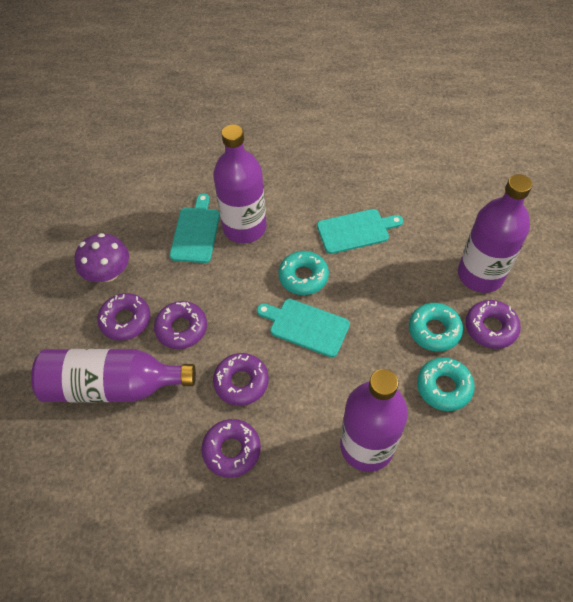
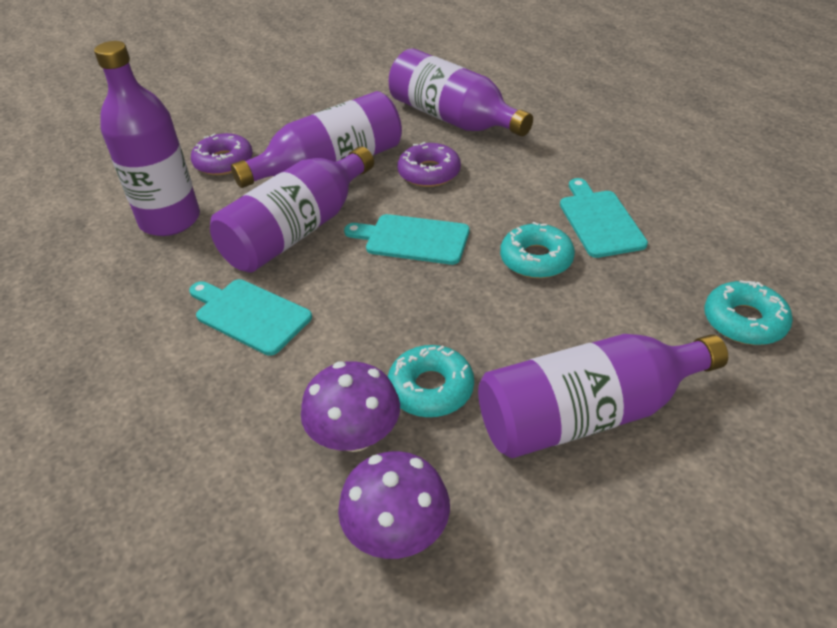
purple bottle: 4 -> 5
purple donut: 5 -> 2
purple mushroom: 1 -> 2

